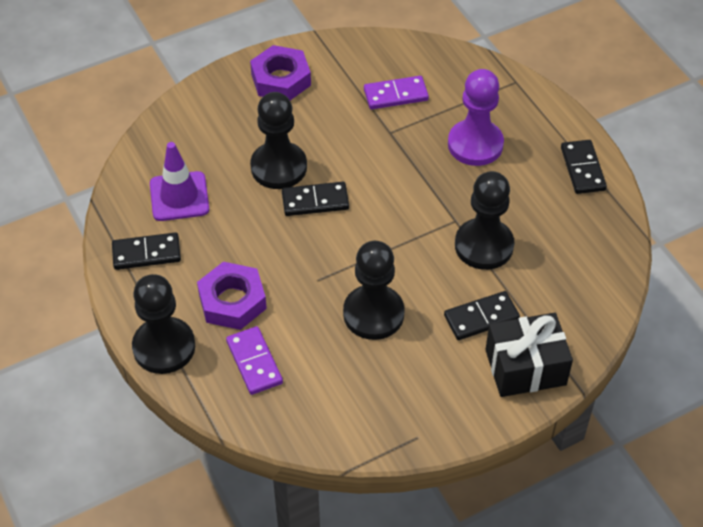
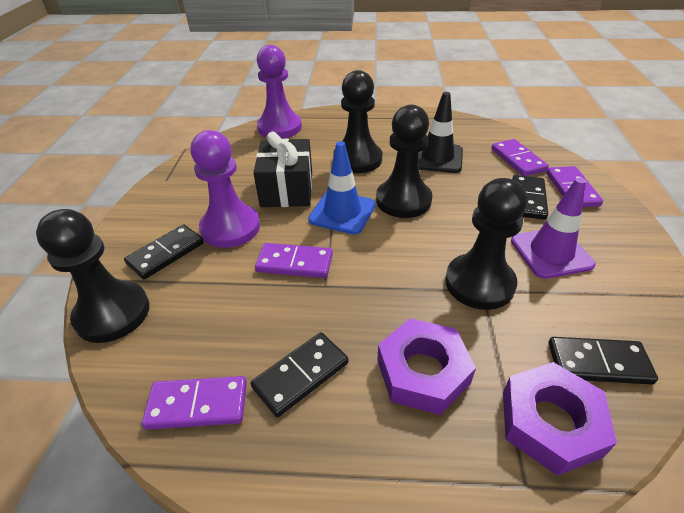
black traffic cone: 0 -> 1
blue traffic cone: 0 -> 1
purple domino: 2 -> 4
purple pawn: 1 -> 2

